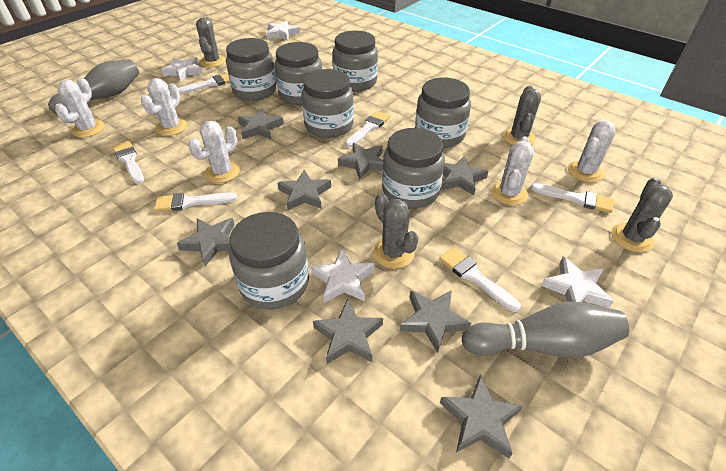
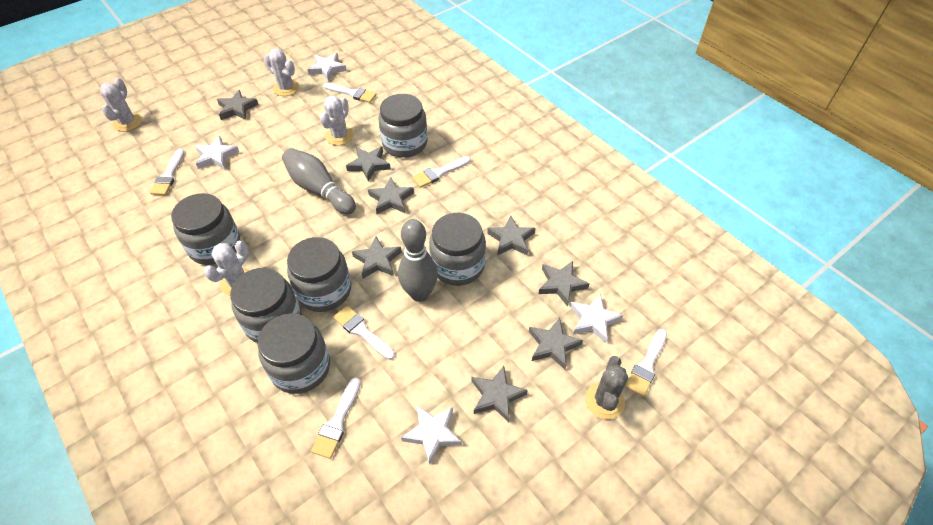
grey cactus: 4 -> 1
grey jar: 7 -> 6
white cactus: 5 -> 4

